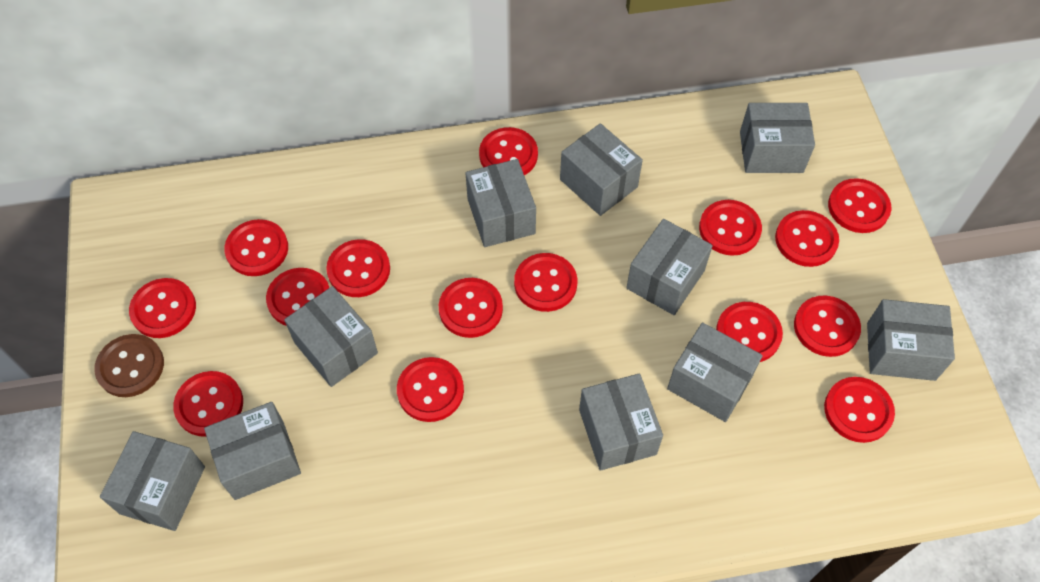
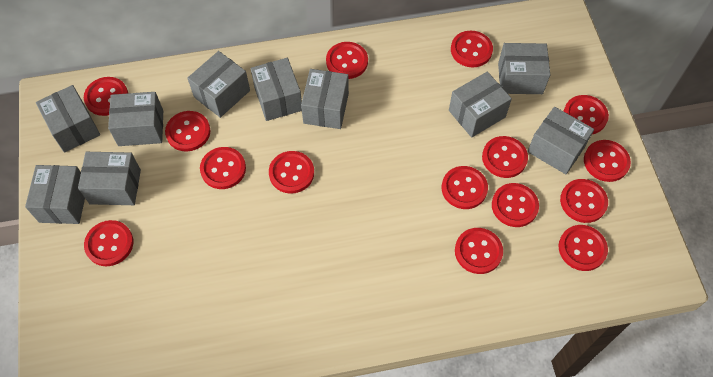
brown button: 1 -> 0

